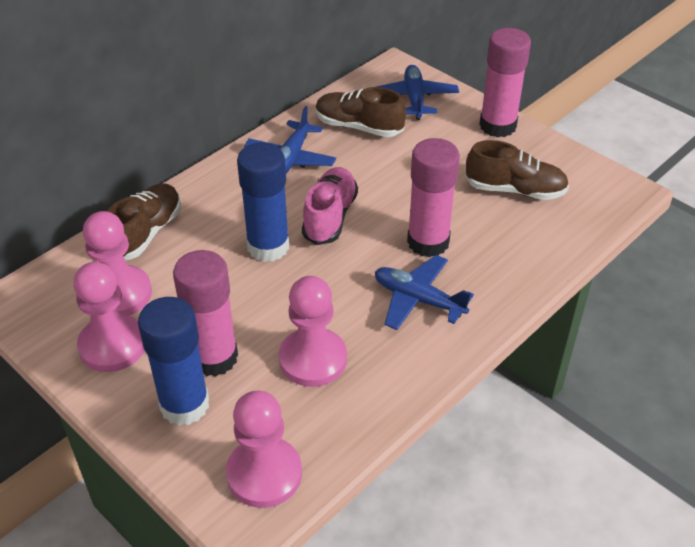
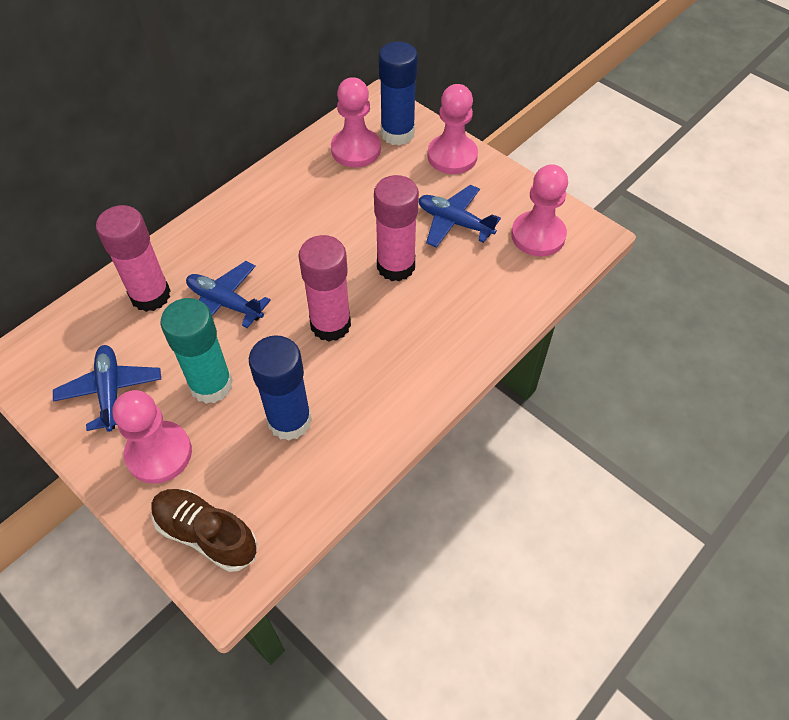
brown shoe: 3 -> 1
pink shoe: 1 -> 0
turquoise glue stick: 0 -> 1

